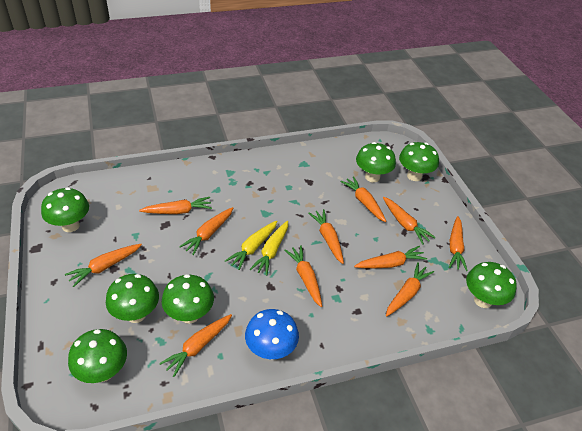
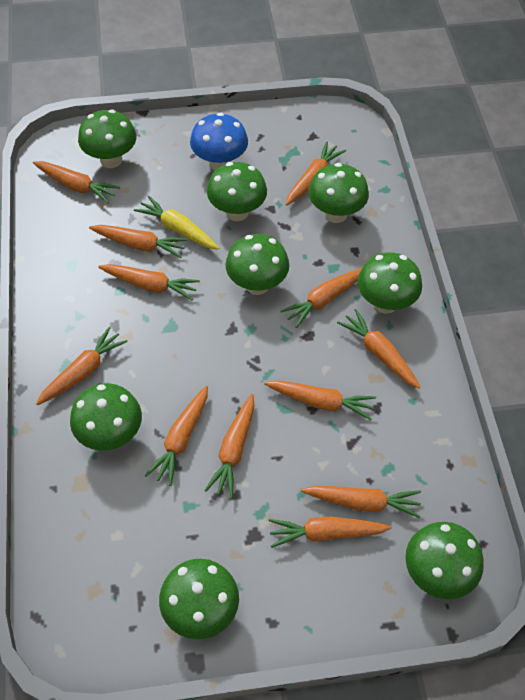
green mushroom: 7 -> 8
orange carrot: 11 -> 12
yellow carrot: 2 -> 1

